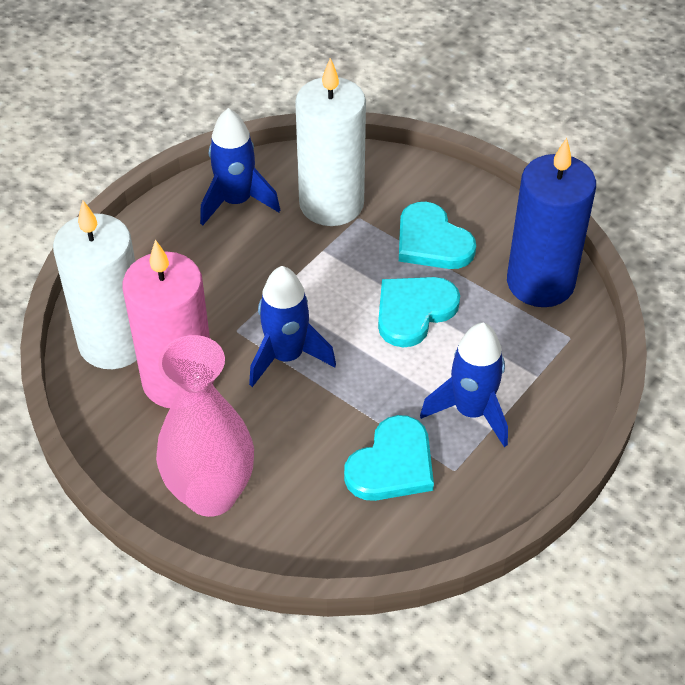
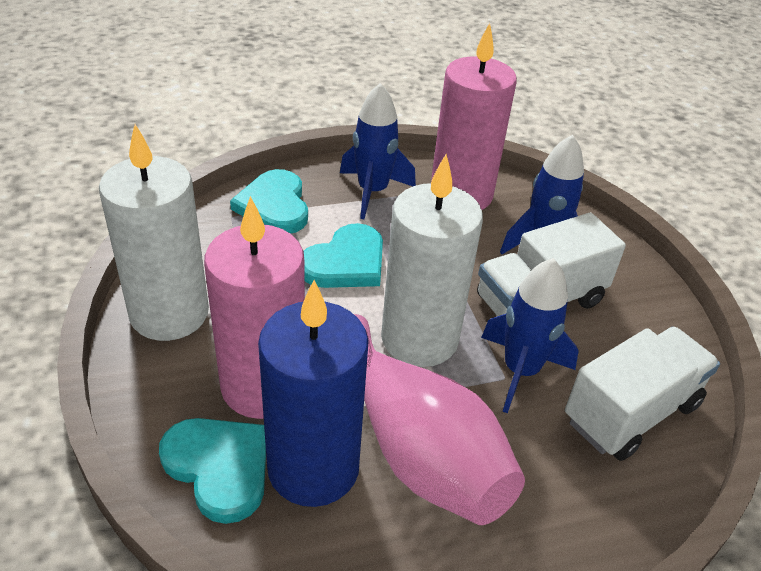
pink candle: 1 -> 2
white truck: 0 -> 2

